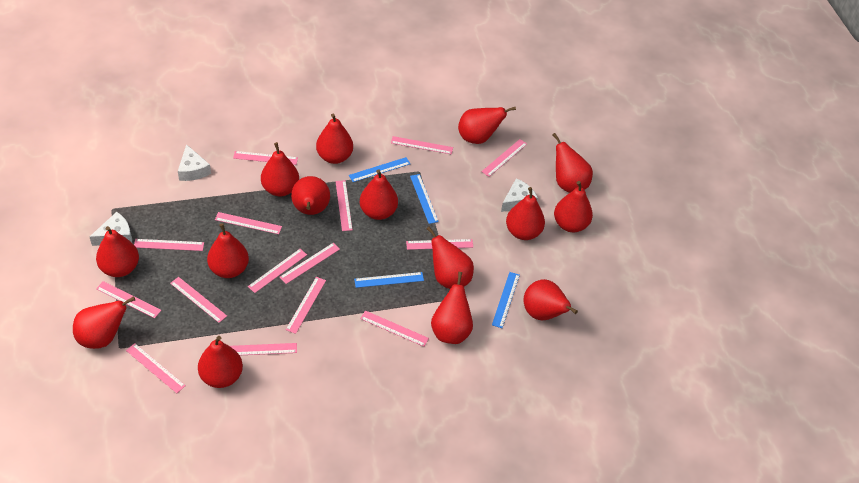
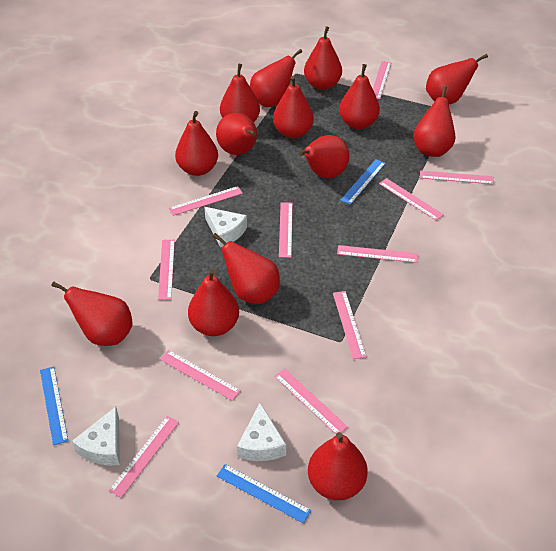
blue ruler: 4 -> 3
pink ruler: 15 -> 11
red pear: 15 -> 14

